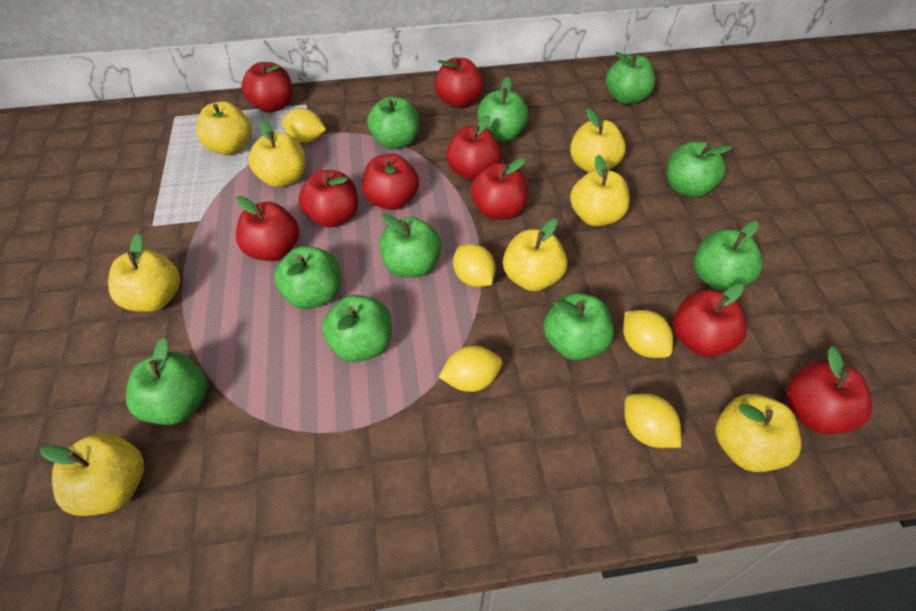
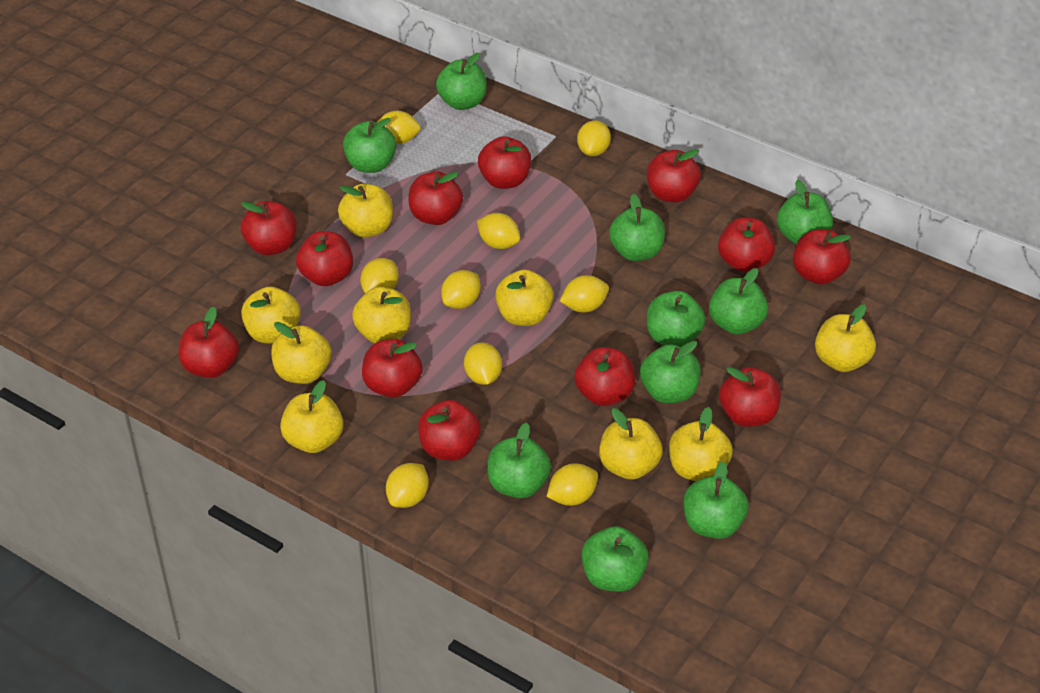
red apple: 9 -> 12
yellow apple: 8 -> 9
yellow lemon: 5 -> 9

